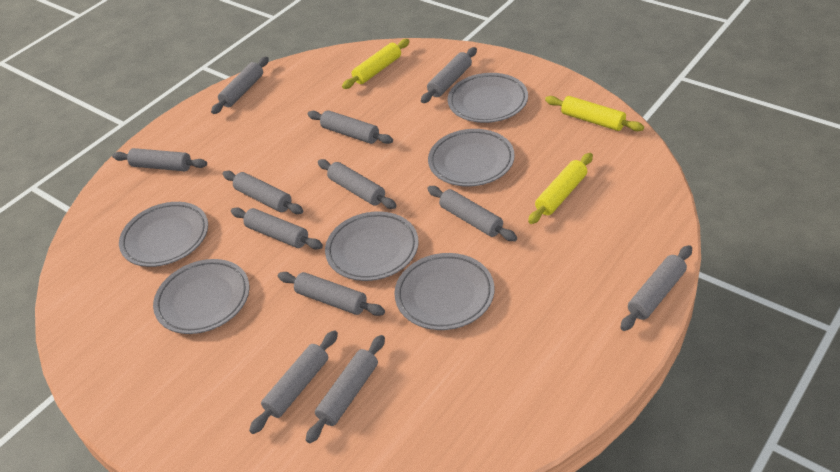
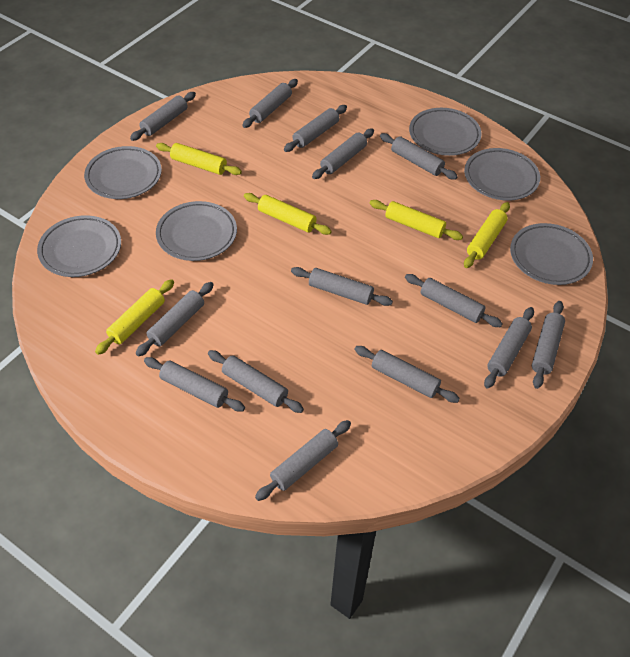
grey rolling pin: 12 -> 14
yellow rolling pin: 3 -> 5

